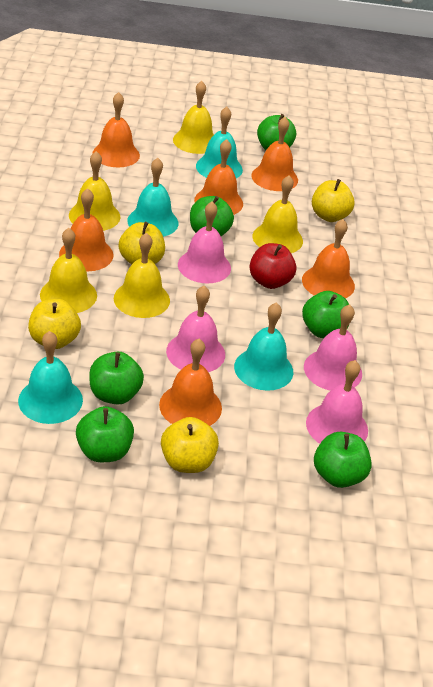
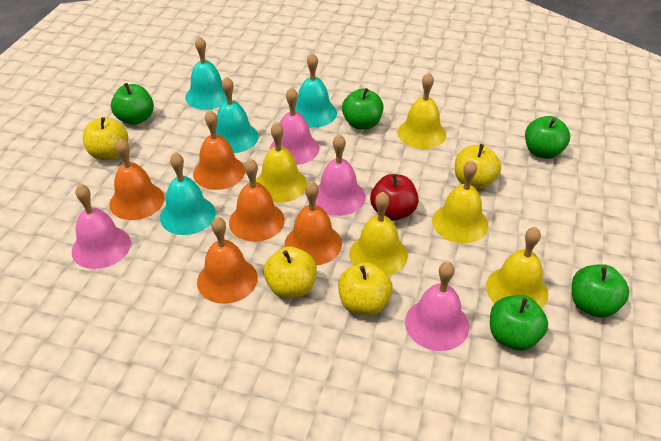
green apple: 6 -> 5
orange bell: 6 -> 5

